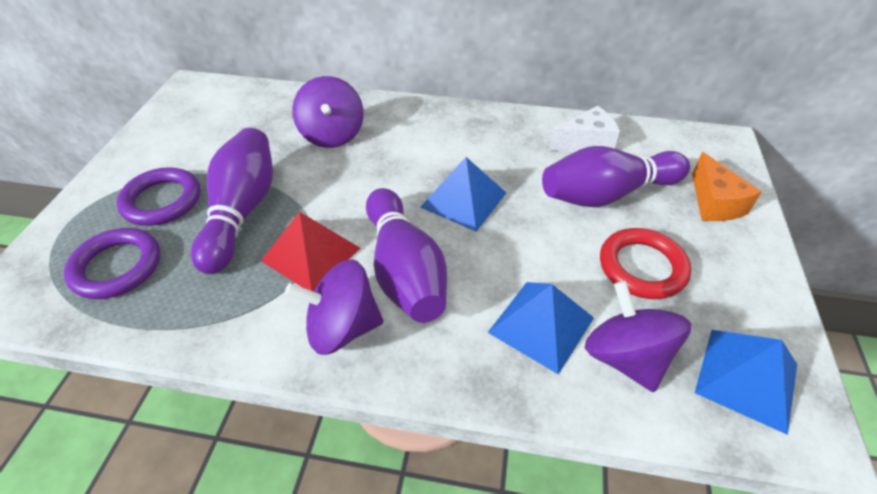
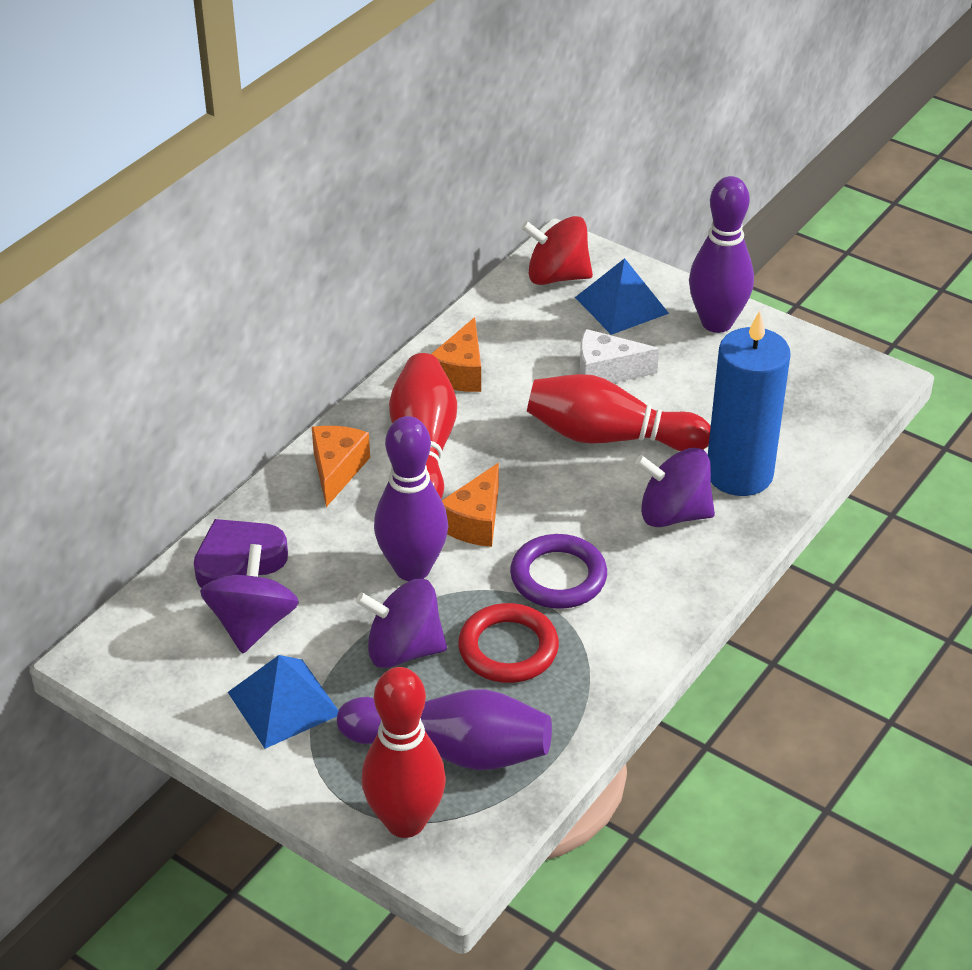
blue candle: 0 -> 1
blue pyramid: 3 -> 2
orange cheese: 1 -> 3
purple heart: 0 -> 1
purple ring: 2 -> 1
red bowling pin: 0 -> 3
red pyramid: 1 -> 0
red spinning top: 0 -> 1

